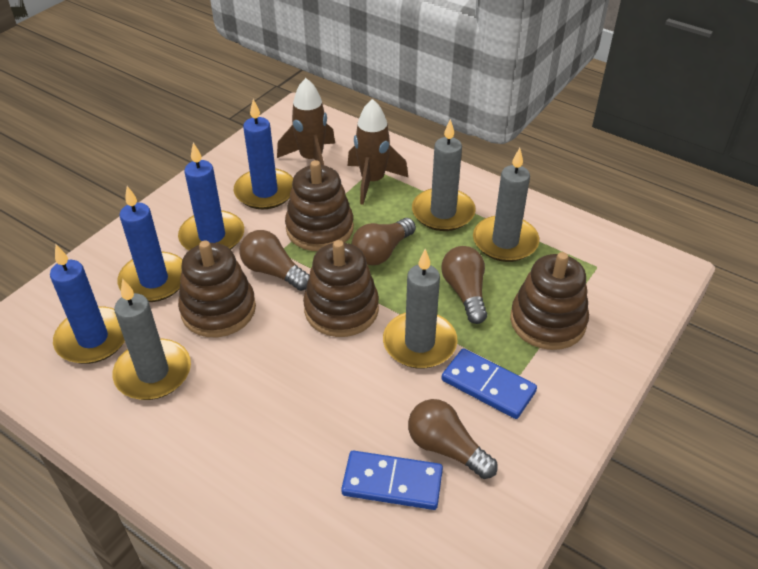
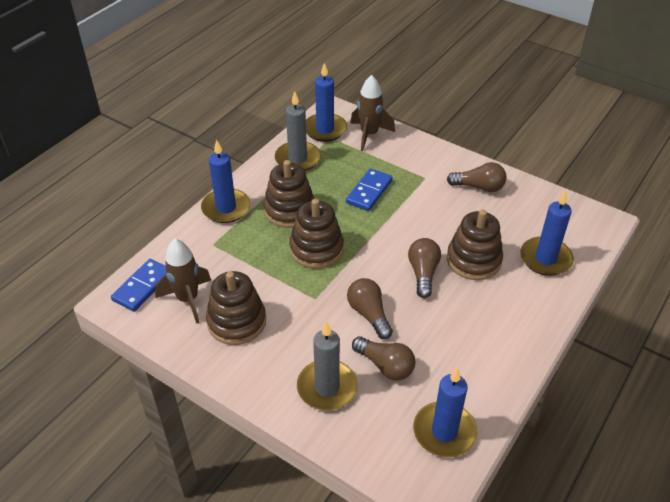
grey candle: 4 -> 2

